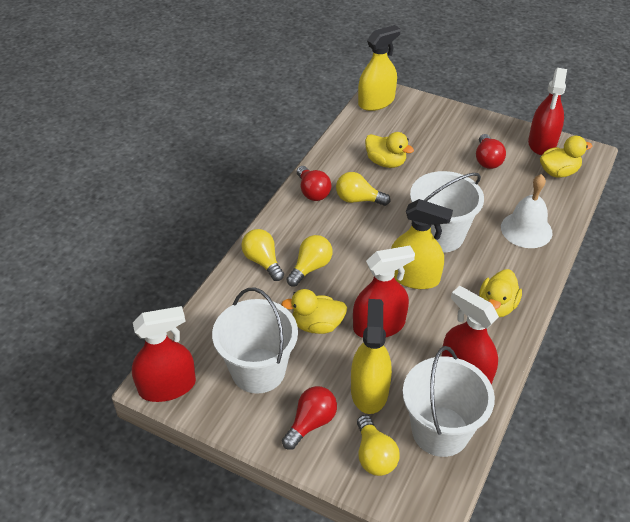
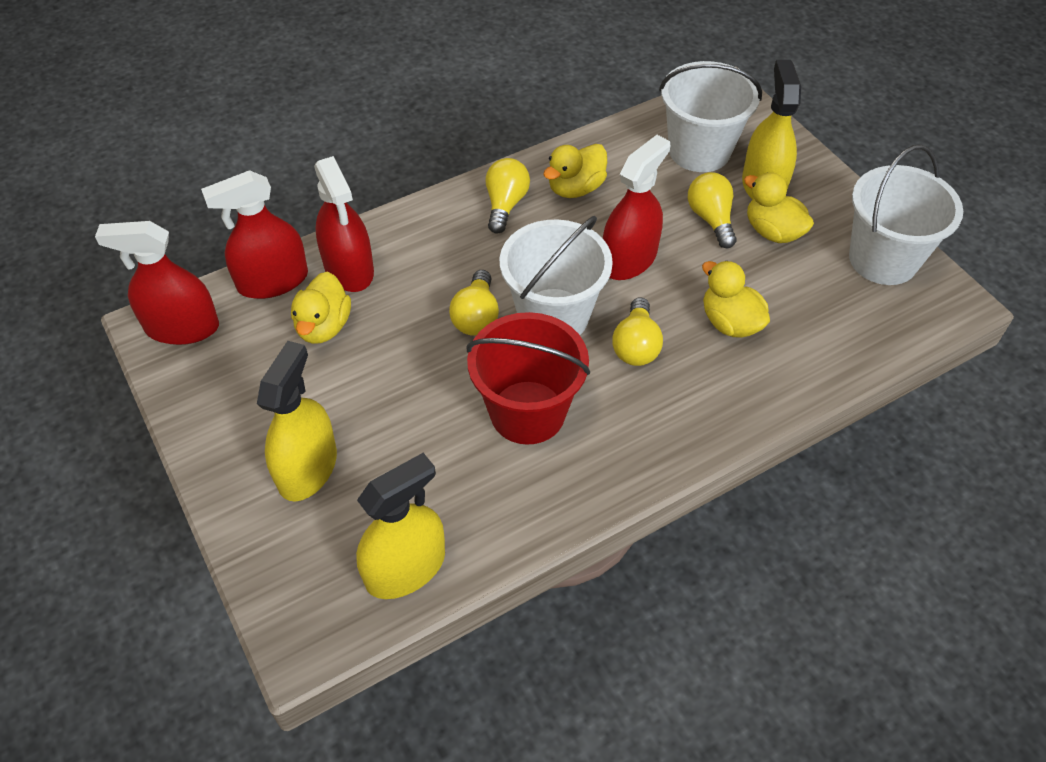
red bucket: 0 -> 1
red light bulb: 3 -> 0
white bell: 1 -> 0

